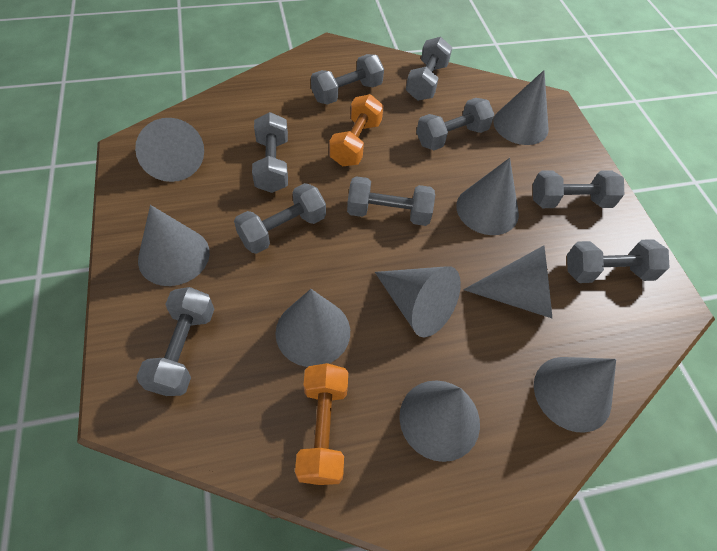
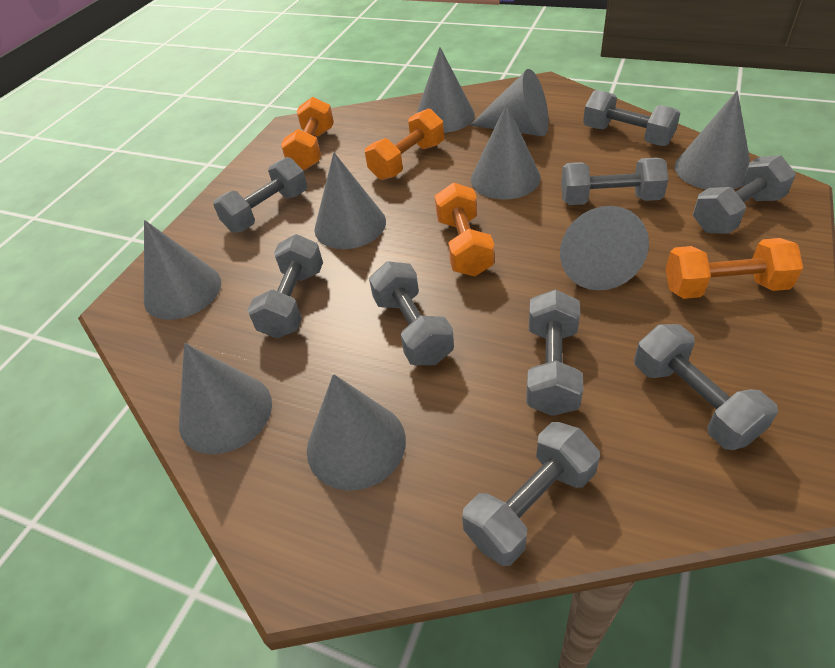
orange dumbbell: 2 -> 4

